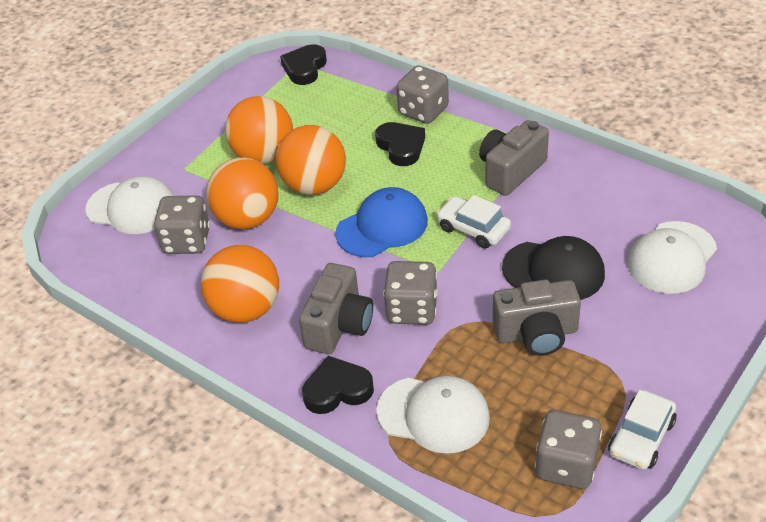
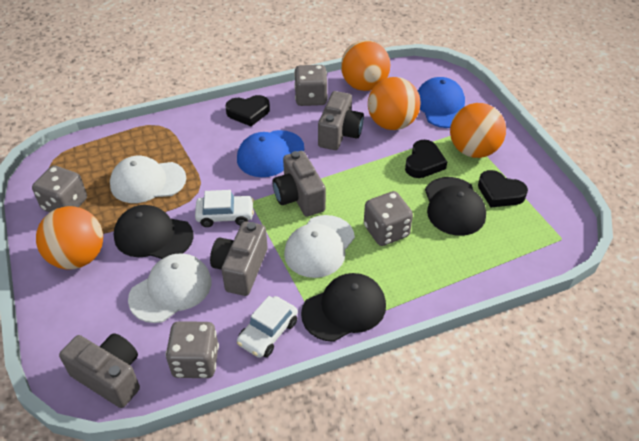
black cap: 1 -> 3
blue cap: 1 -> 2
grey camera: 3 -> 4

